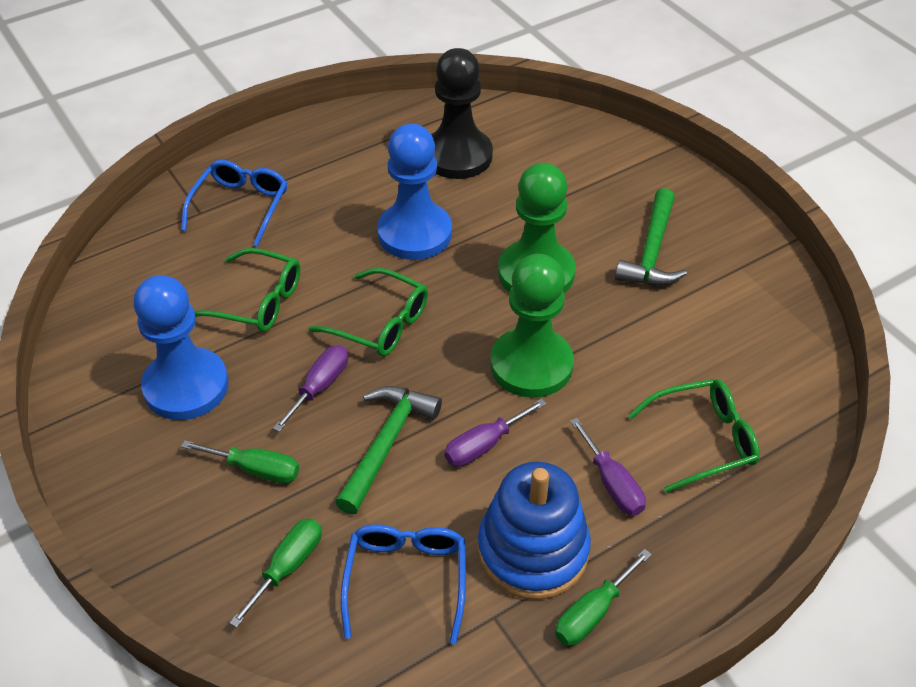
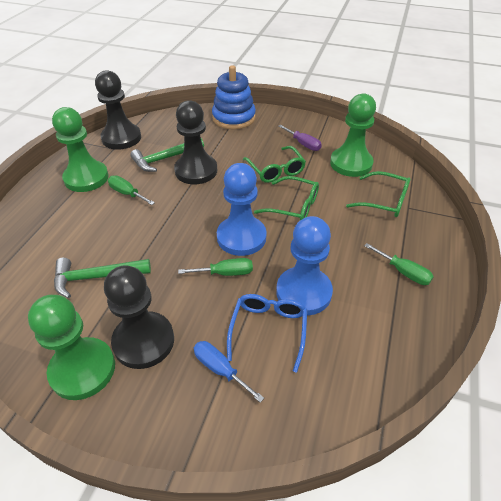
black pawn: 1 -> 3
blue glasses: 2 -> 1
blue screwdriver: 0 -> 1
green pawn: 2 -> 3
purple screwdriver: 3 -> 1

